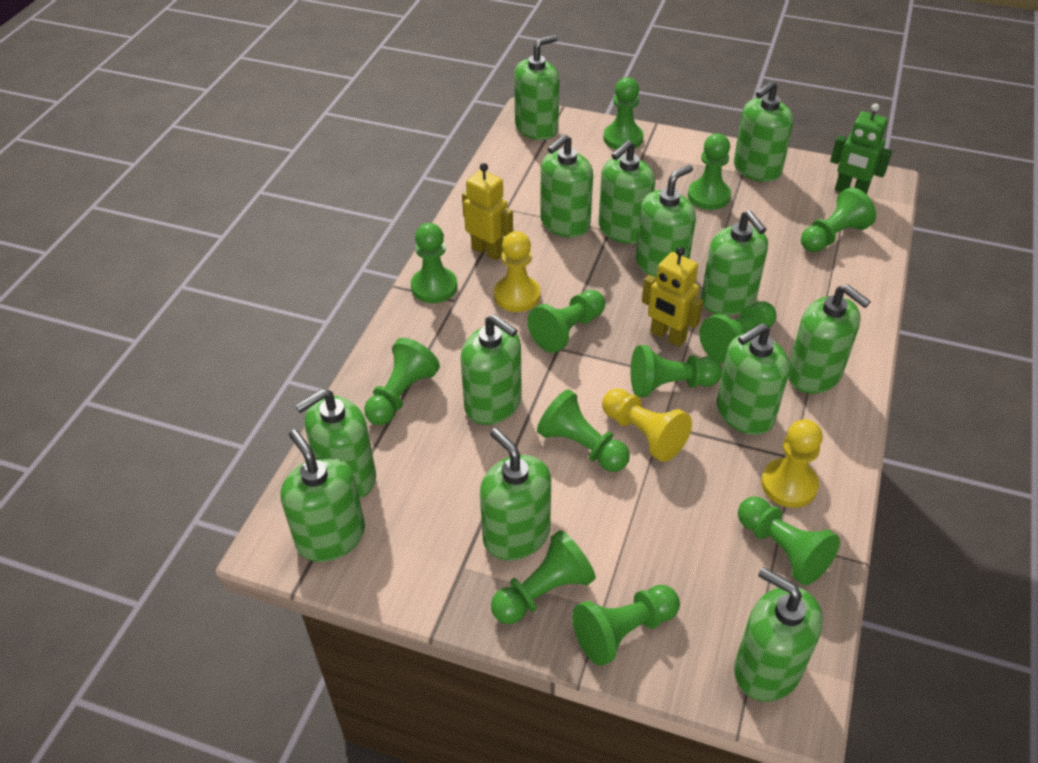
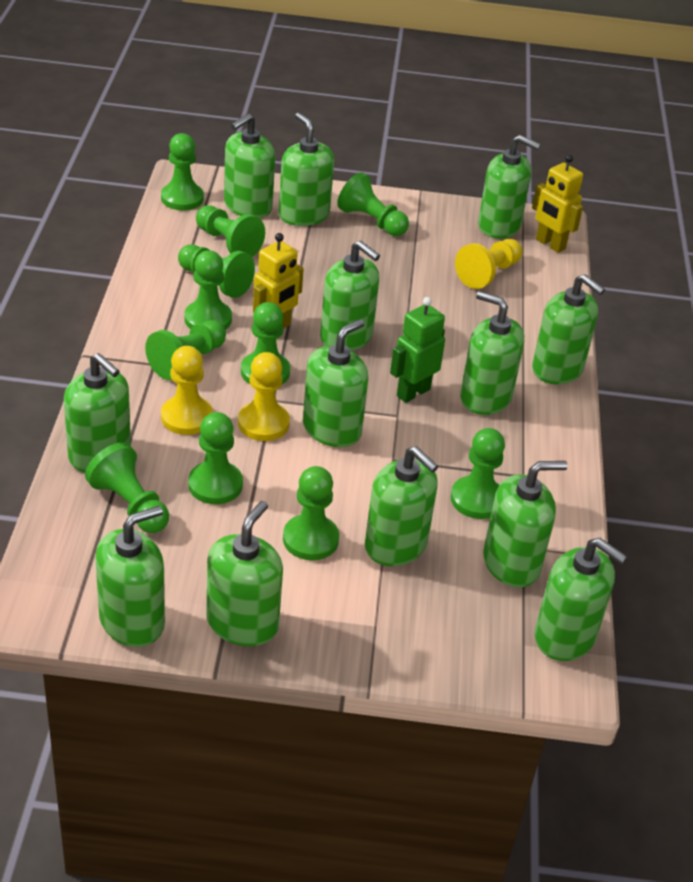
green pawn: 12 -> 11

